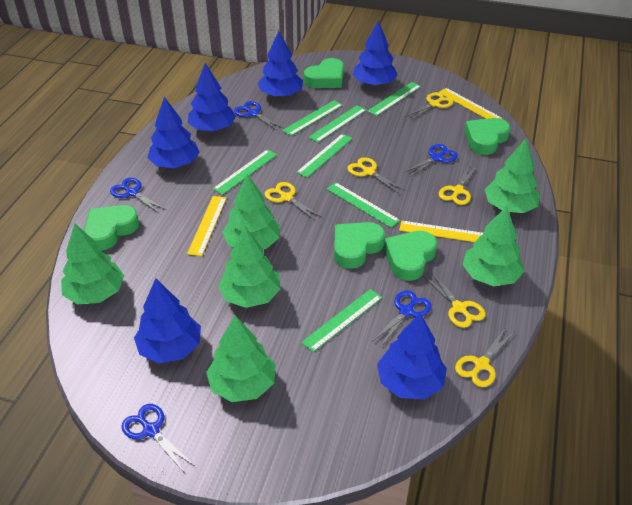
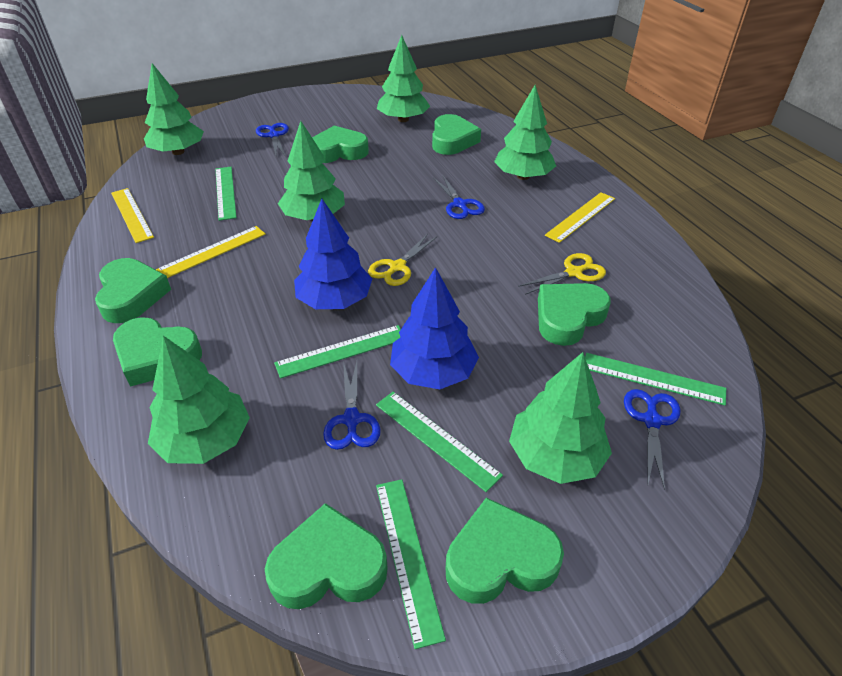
blue scissors: 5 -> 4
blue tree: 6 -> 2
green heart: 5 -> 7
green ruler: 7 -> 5
yellow scissors: 6 -> 2

